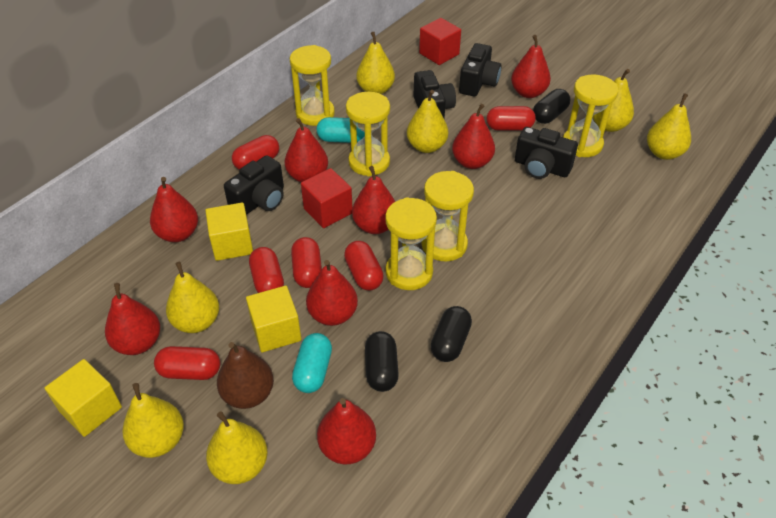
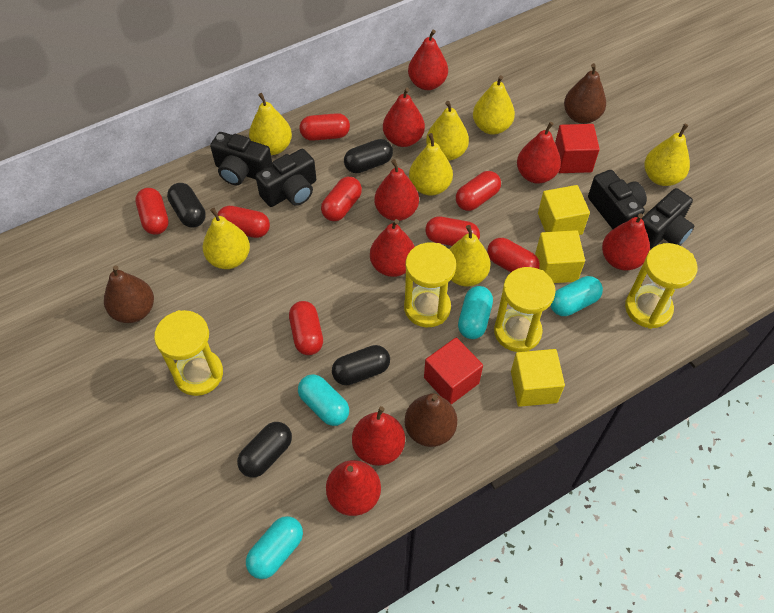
black capsule: 3 -> 4
brown pear: 1 -> 3
red capsule: 6 -> 8
turquoise capsule: 2 -> 4
yellow hourglass: 5 -> 4

